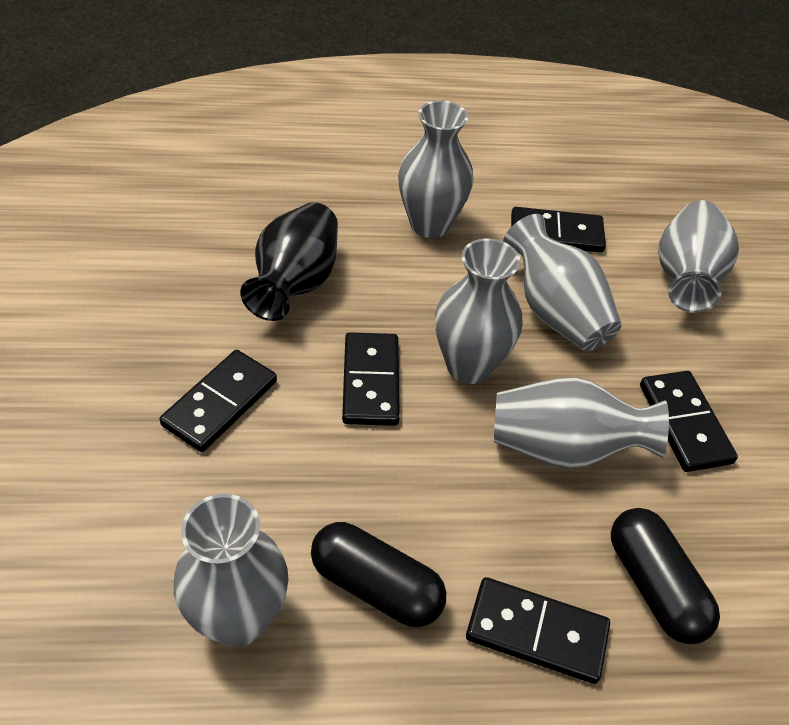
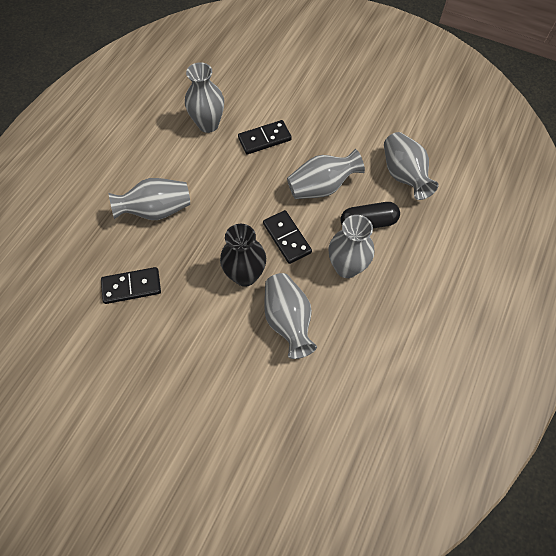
black capsule: 2 -> 1
black domino: 5 -> 3

